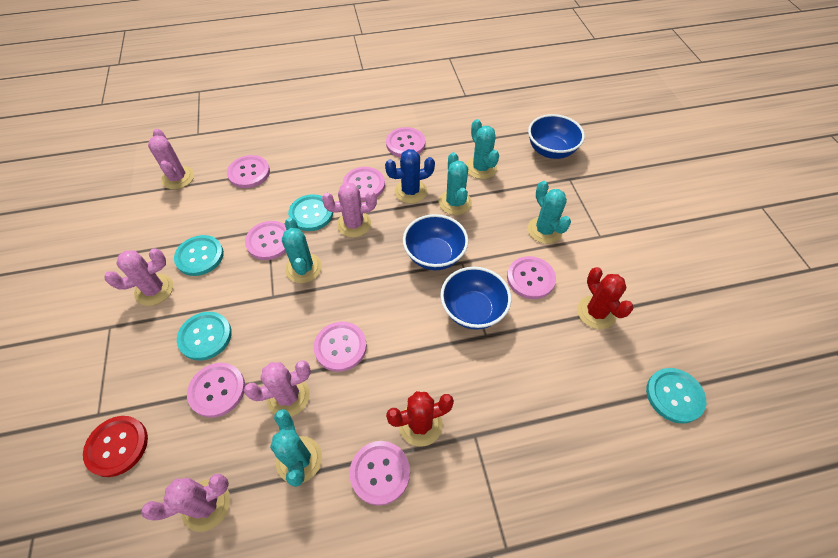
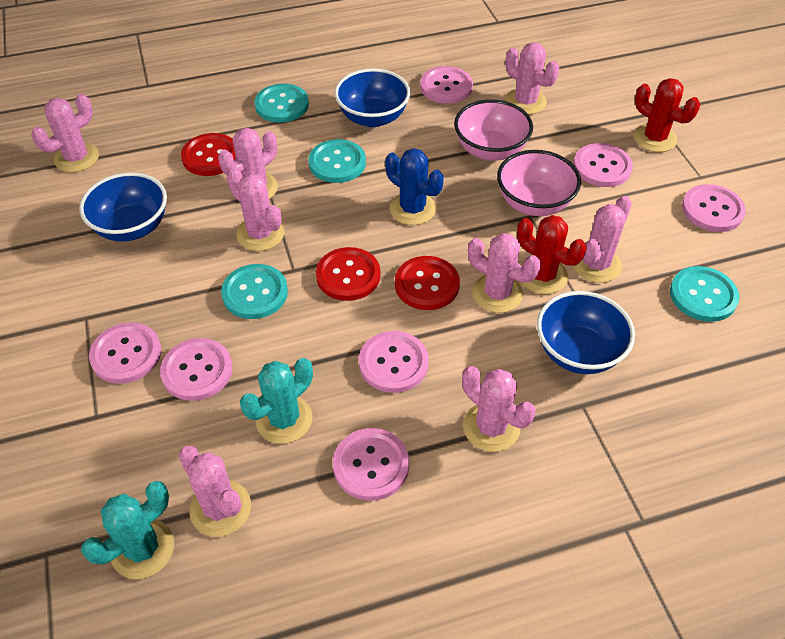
pink bowl: 0 -> 2
pink button: 8 -> 7
pink cactus: 5 -> 8
red button: 1 -> 3
turquoise cactus: 5 -> 2

